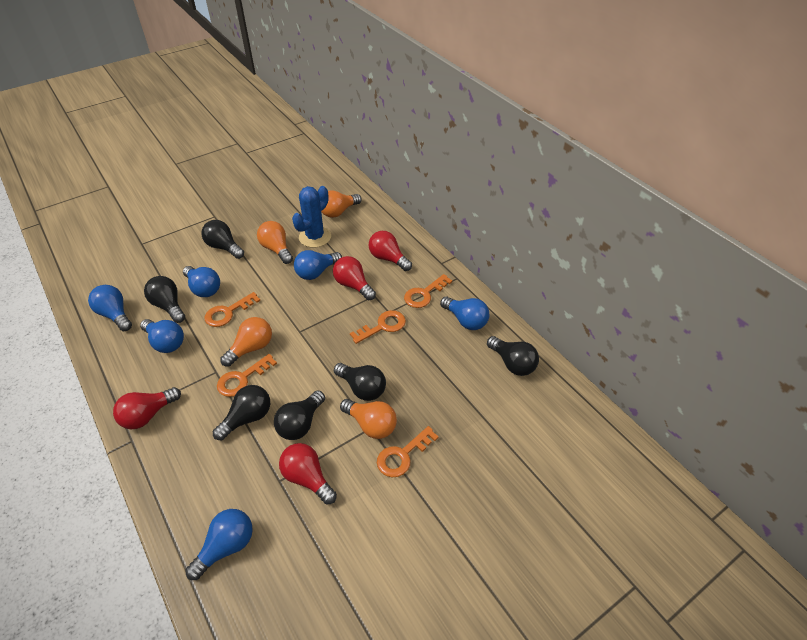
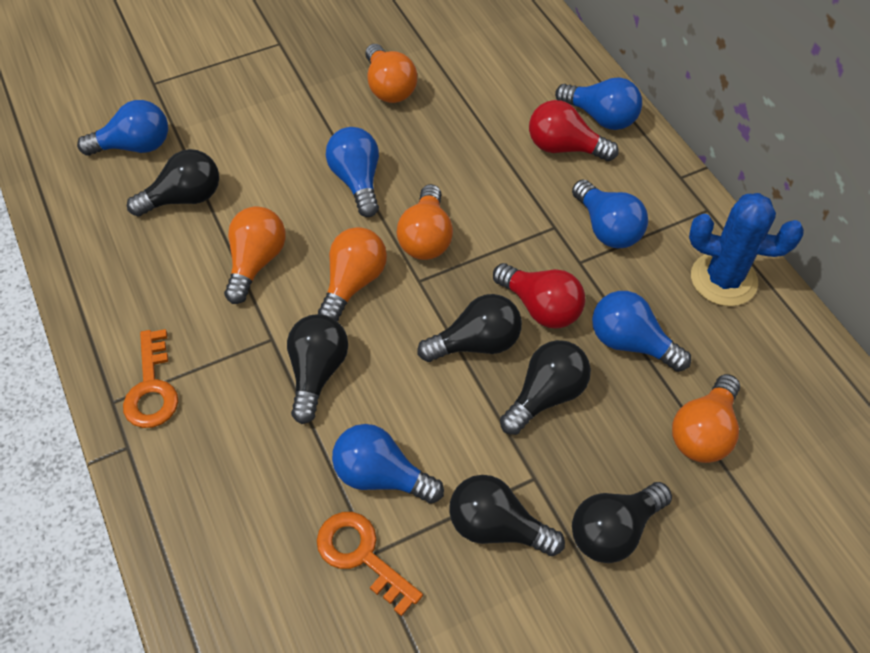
orange key: 5 -> 2
orange light bulb: 4 -> 5
red light bulb: 4 -> 2

